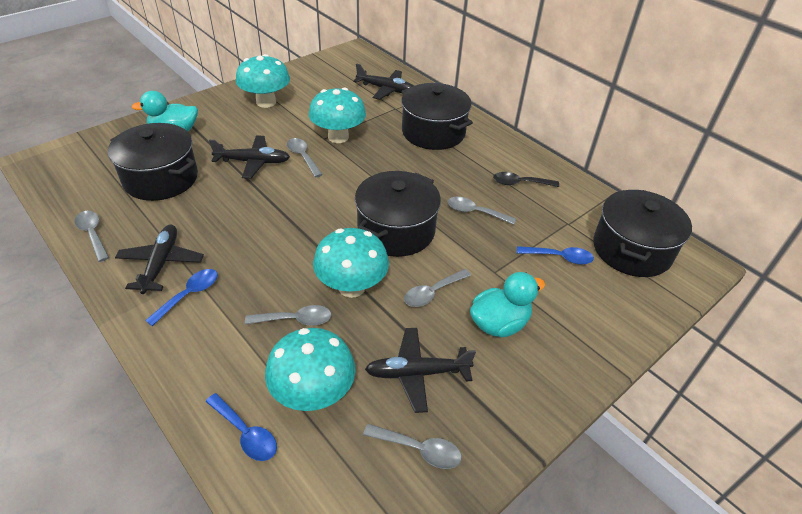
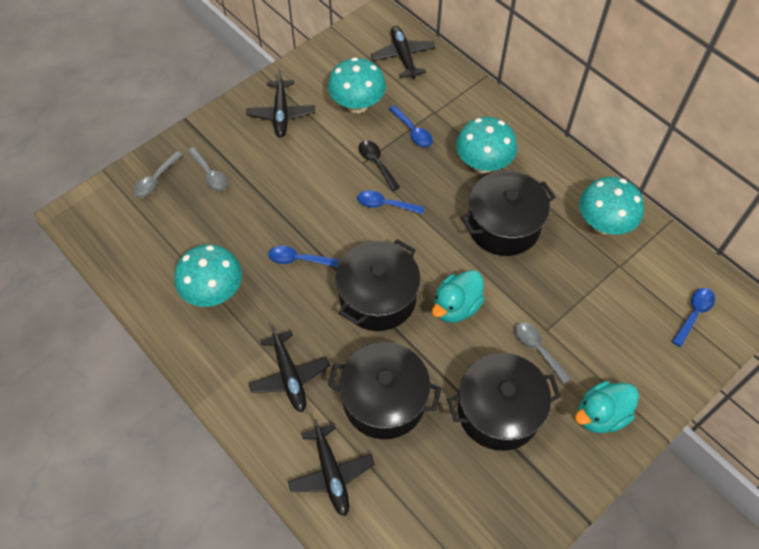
blue spoon: 3 -> 4
grey spoon: 6 -> 3

